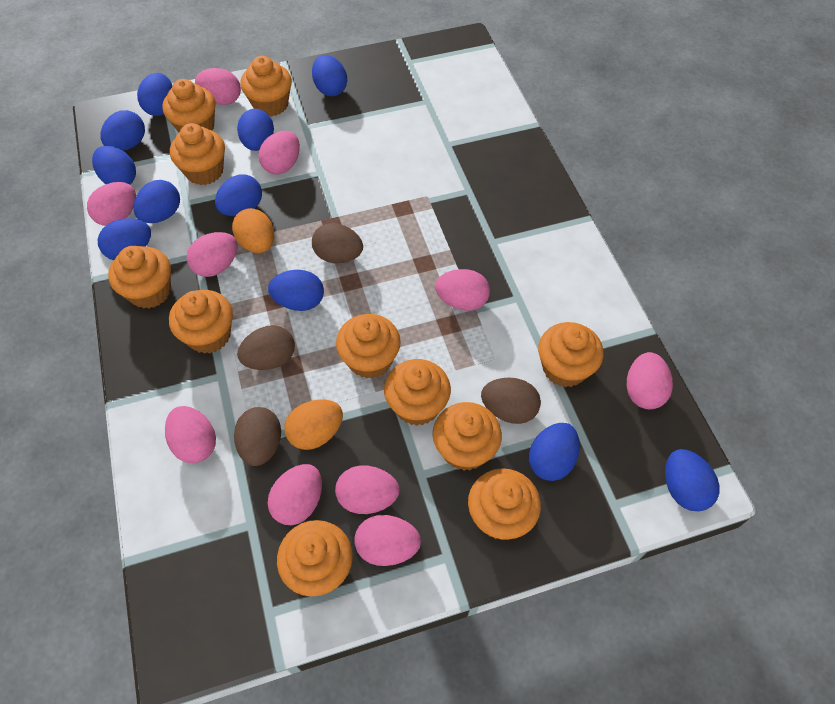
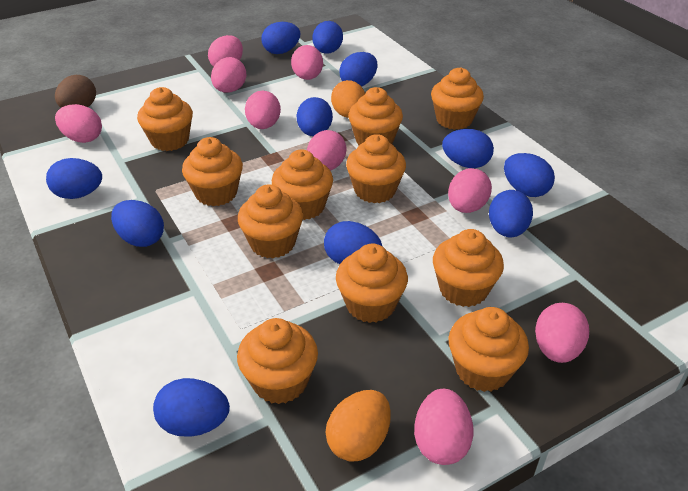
brown egg: 4 -> 1
pink egg: 10 -> 9

